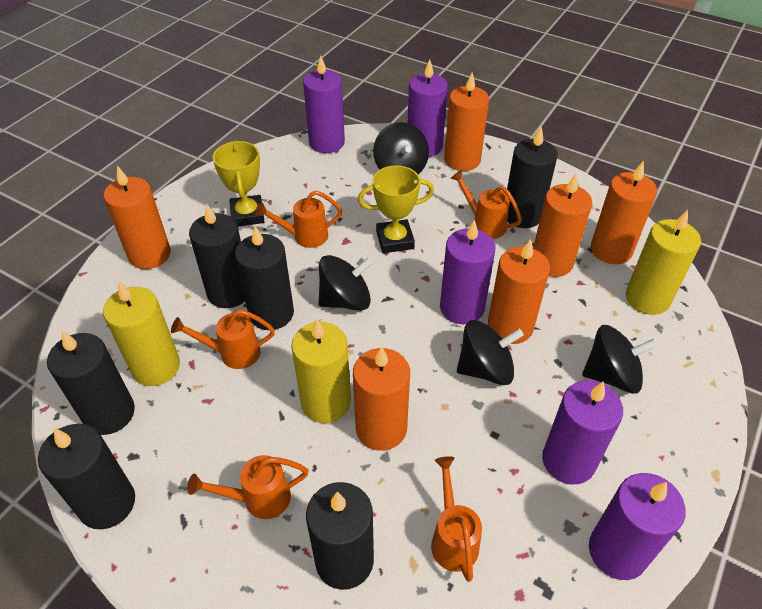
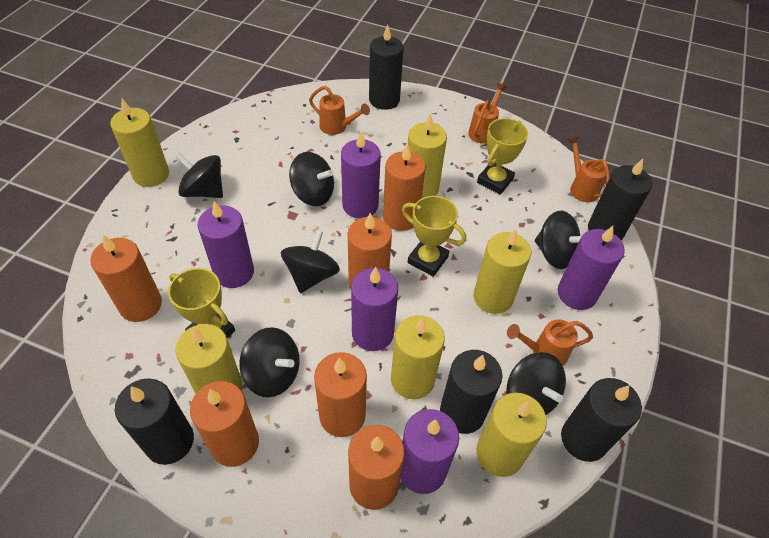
black candle: 6 -> 5
black spinning top: 4 -> 6
orange watering can: 5 -> 4
yellow candle: 3 -> 6
yellow trophy: 2 -> 3

